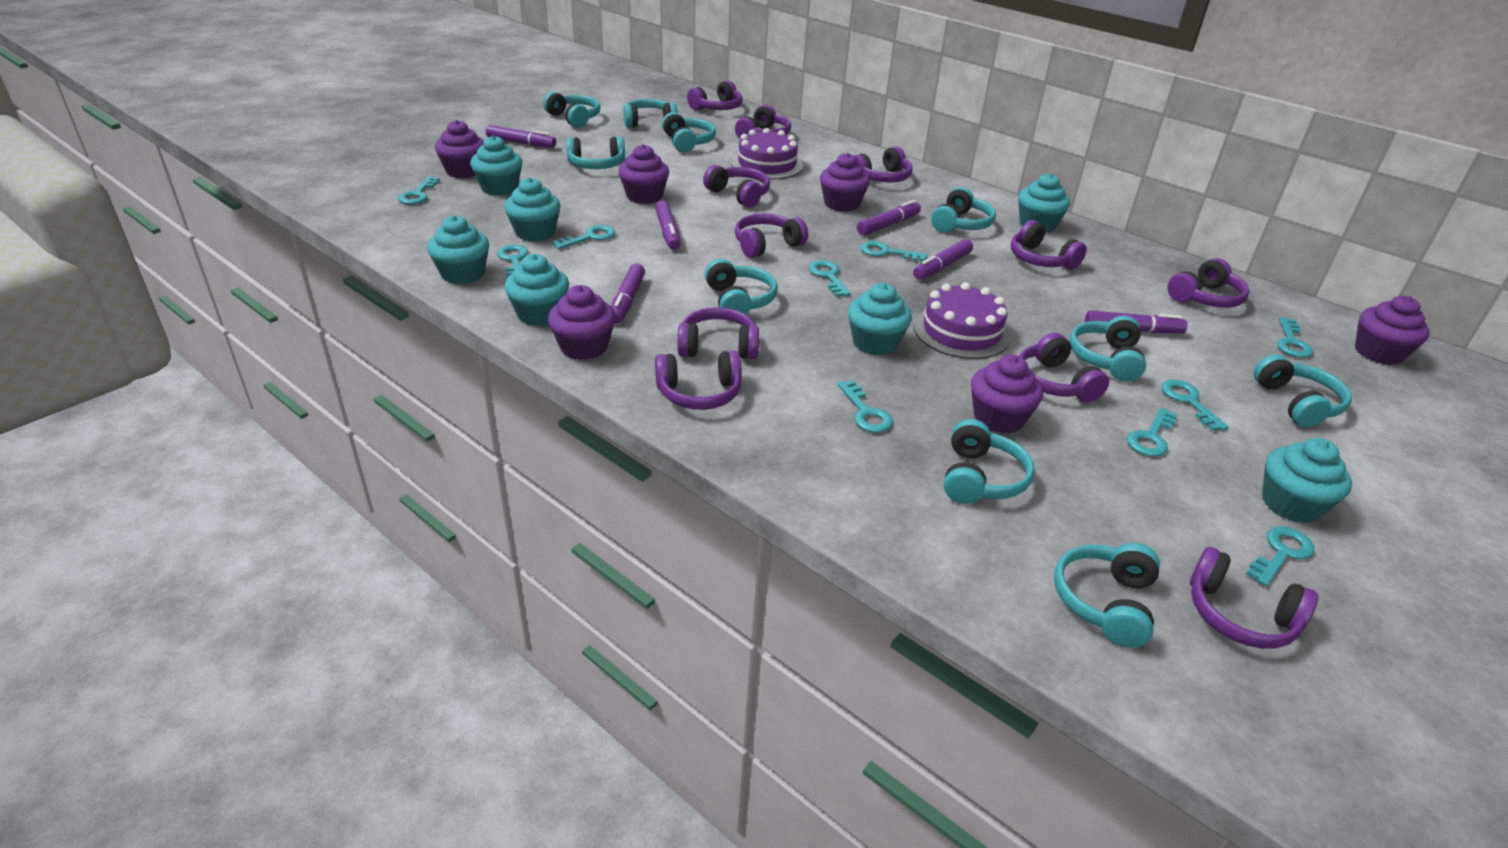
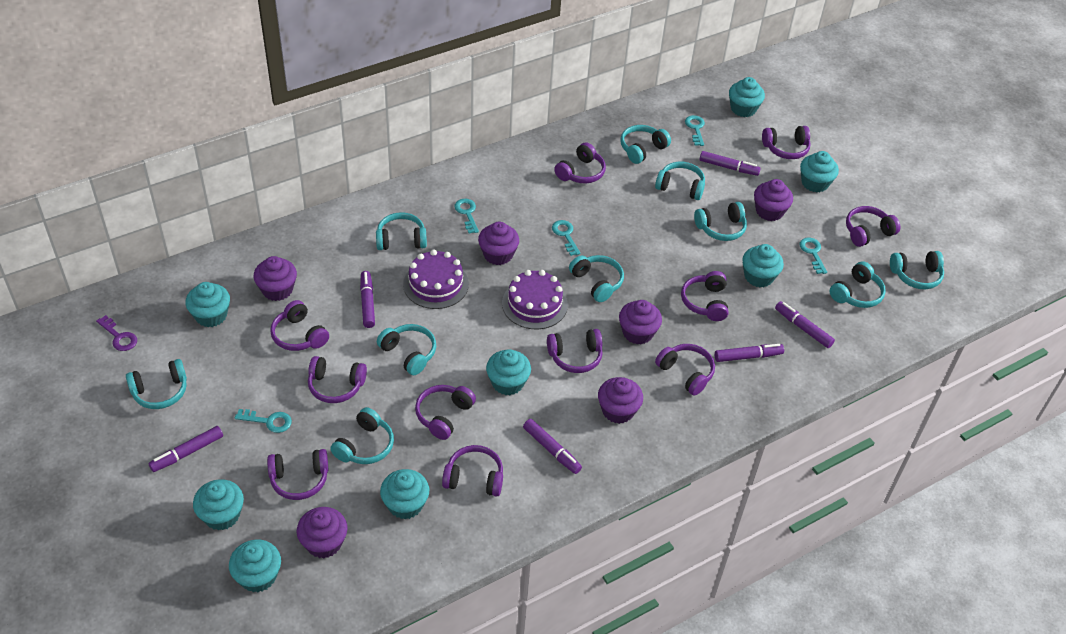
purple key: 0 -> 1
turquoise cupcake: 7 -> 8
turquoise key: 10 -> 5

